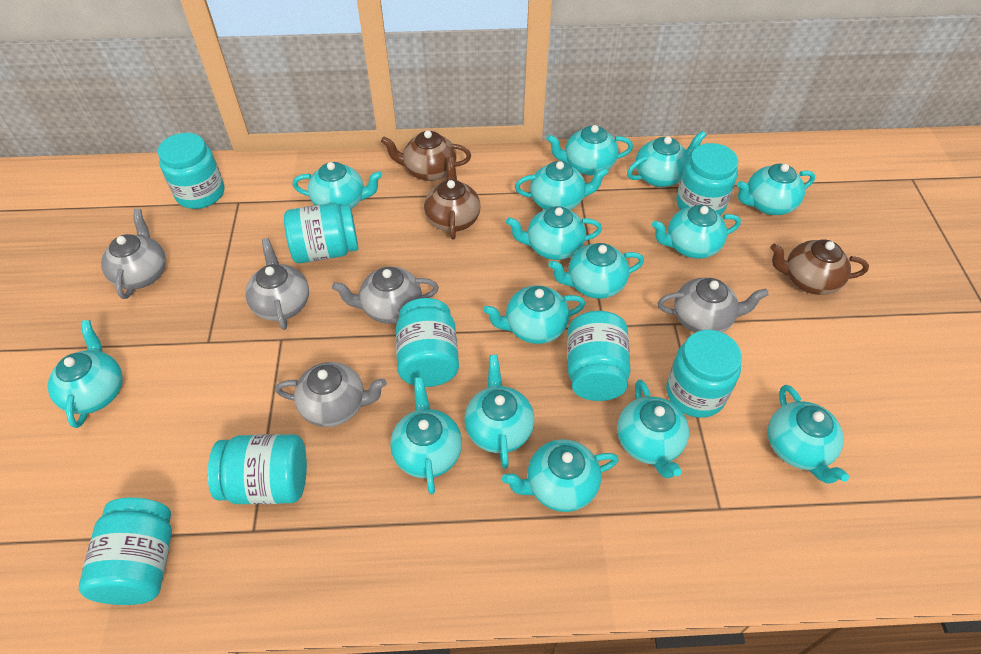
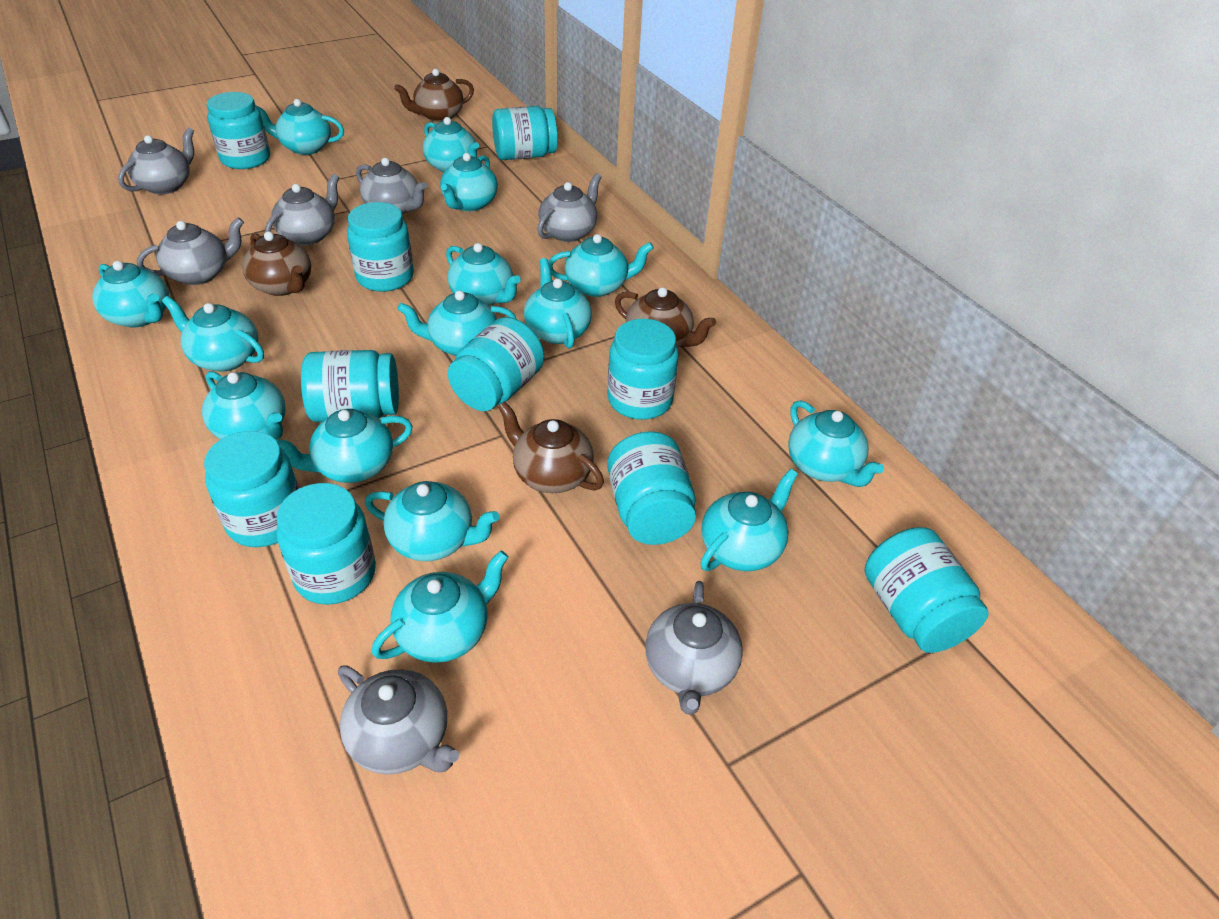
brown teapot: 3 -> 4
grey teapot: 5 -> 7
turquoise jar: 8 -> 10

